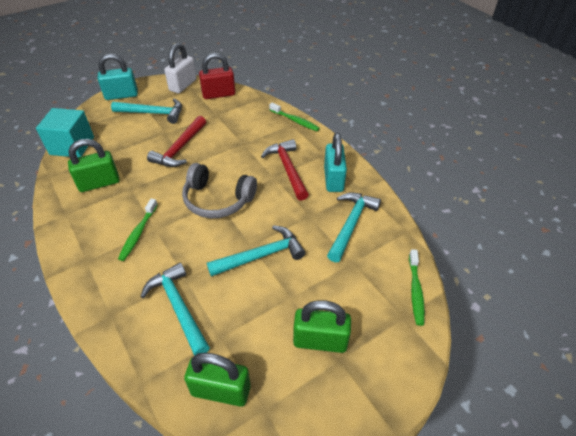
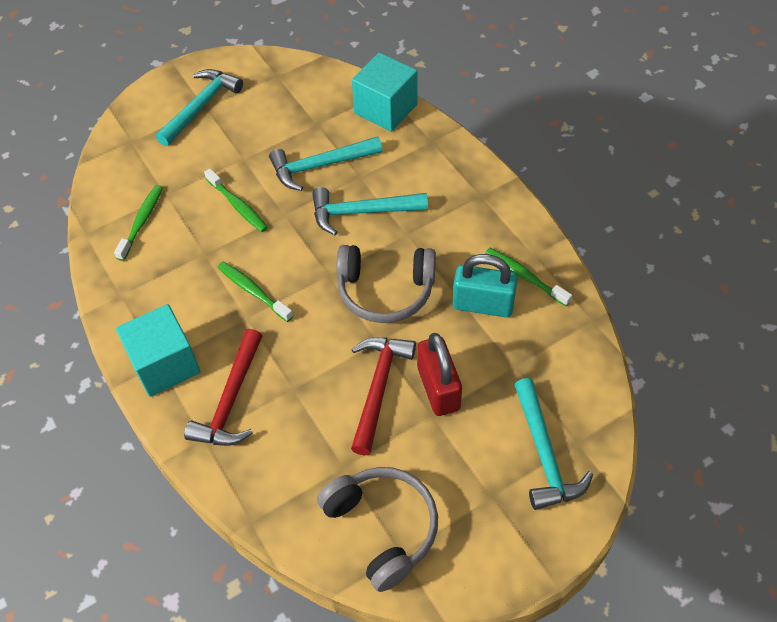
green padlock: 3 -> 0
green toothbrush: 3 -> 4
grey headphones: 1 -> 2
turquoise cube: 1 -> 2
turquoise padlock: 2 -> 1
white padlock: 1 -> 0

